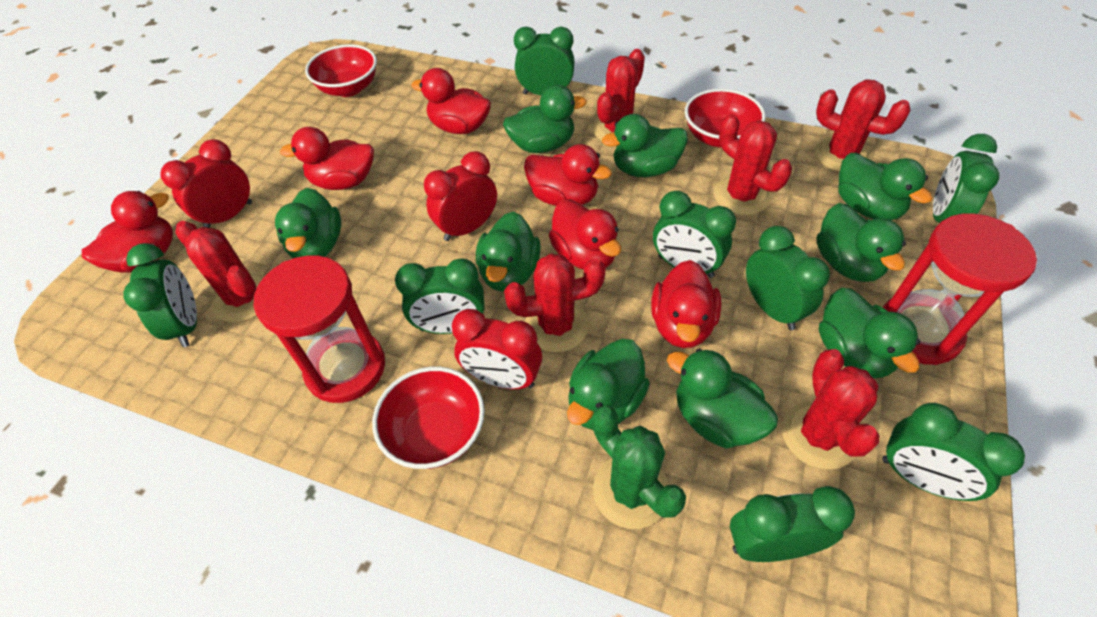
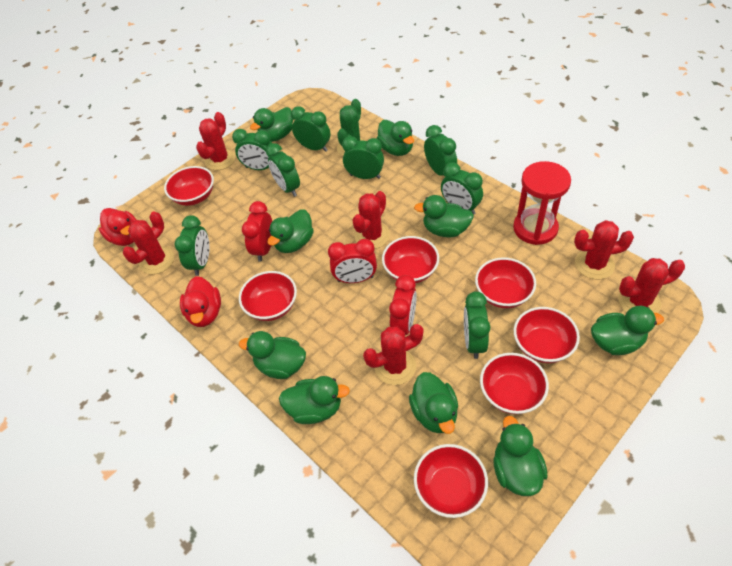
red bowl: 3 -> 7
red duck: 6 -> 2
red hourglass: 2 -> 1

